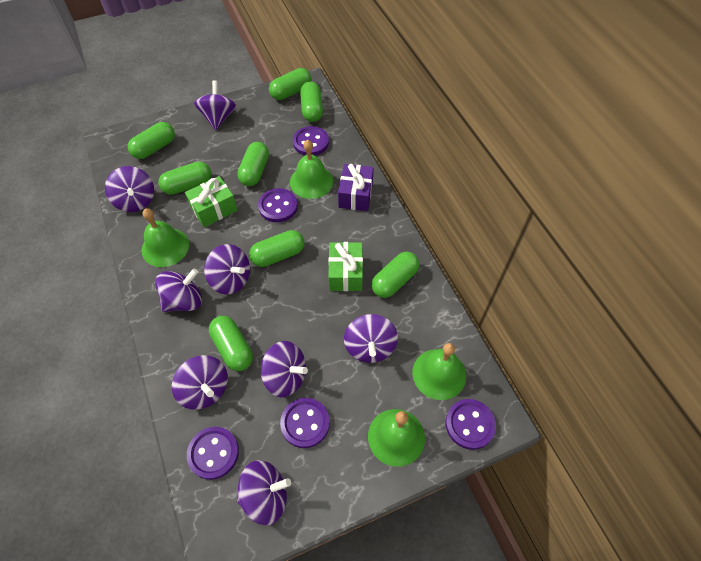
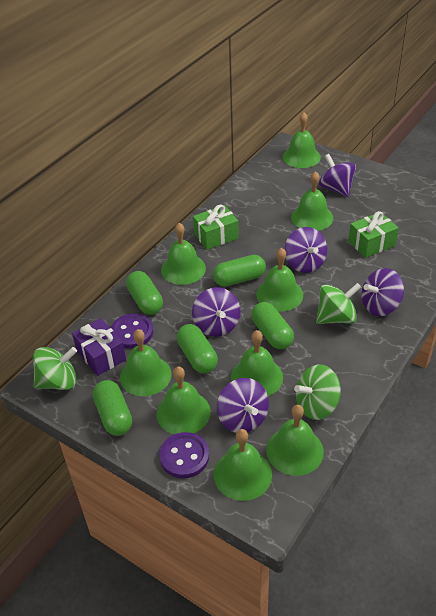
green bell: 4 -> 9
green capsule: 8 -> 5
green spinning top: 0 -> 3
purple button: 5 -> 2
purple spinning top: 8 -> 5

